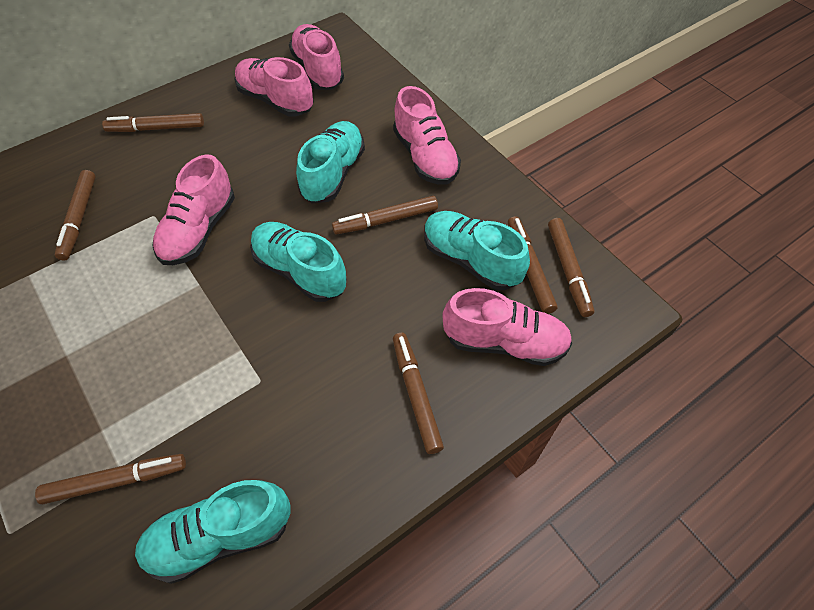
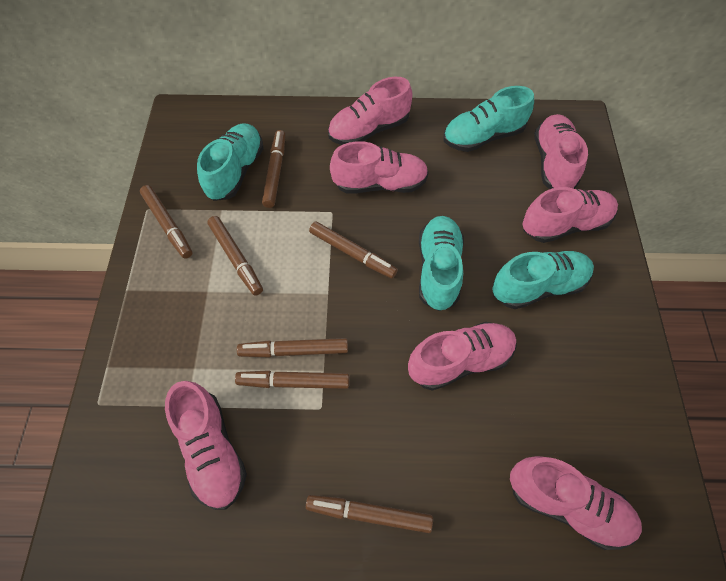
pink shoe: 5 -> 7

